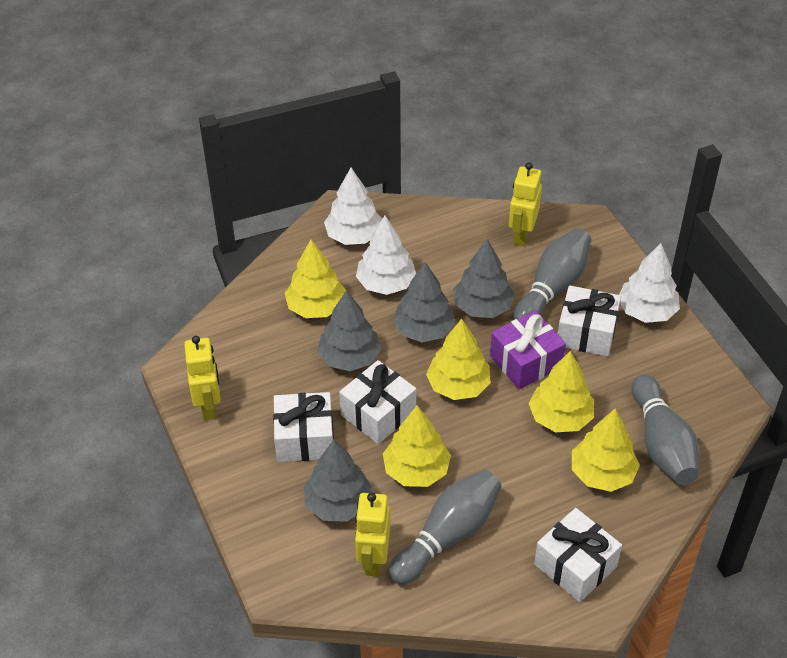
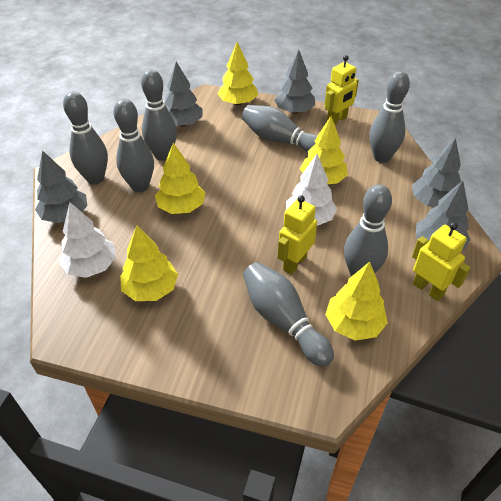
grey bowling pin: 3 -> 7
grey tree: 4 -> 5
purple gift: 1 -> 0
white gift: 4 -> 0
white tree: 3 -> 2

